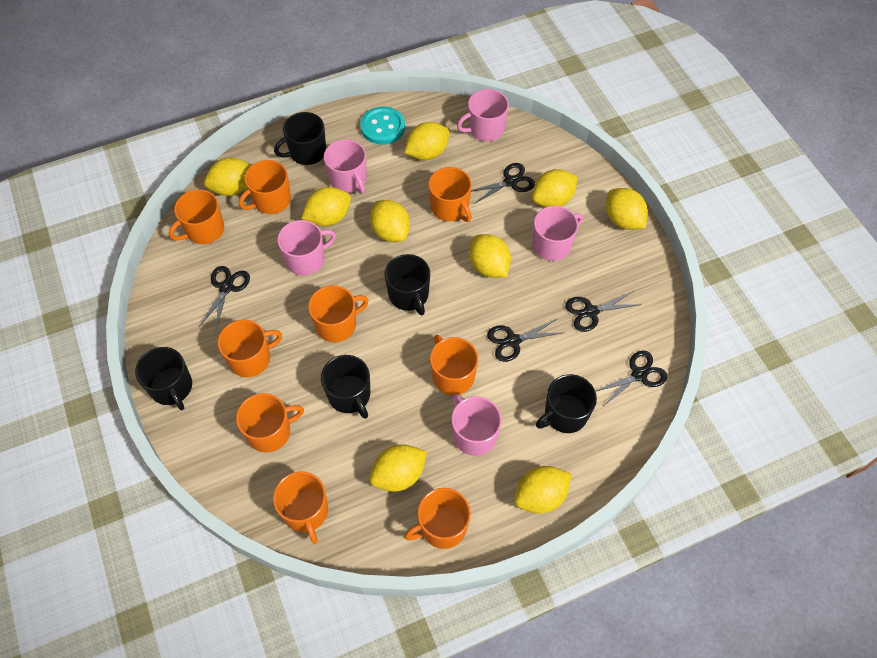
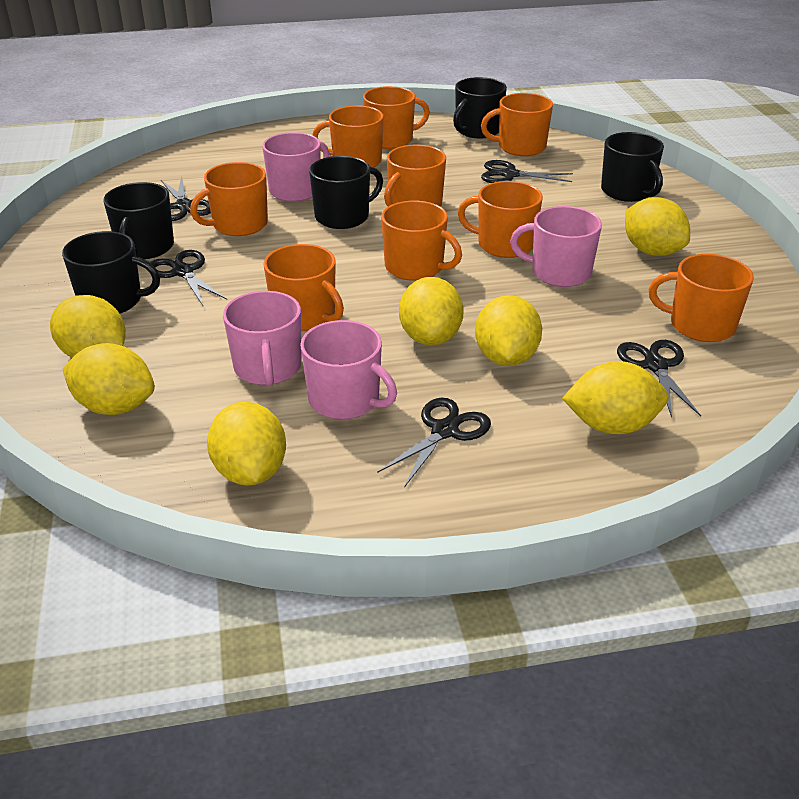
pink mug: 5 -> 4
turquoise button: 1 -> 0
yellow lemon: 9 -> 7

